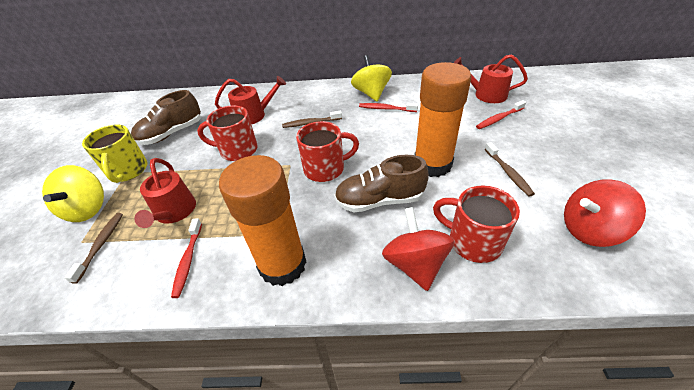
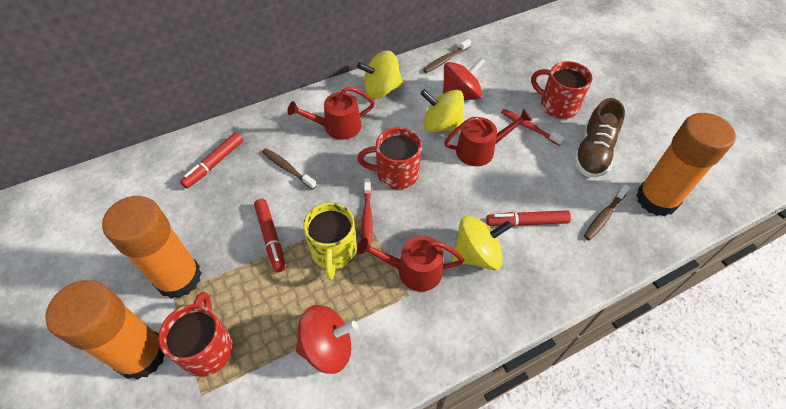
brown shoe: 2 -> 1
orange glue stick: 2 -> 3
red marker: 0 -> 3
red toothbrush: 3 -> 2
yellow spinning top: 2 -> 3

